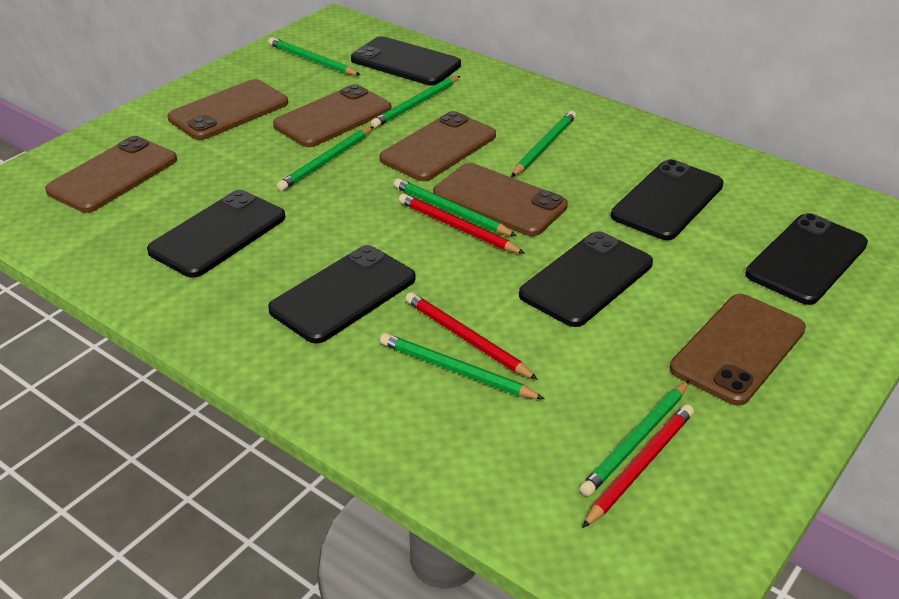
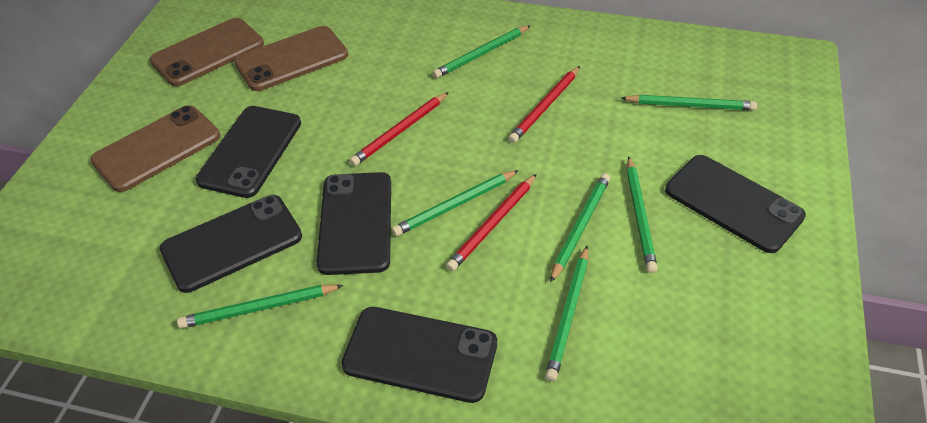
black phone: 6 -> 5
brown phone: 6 -> 3

